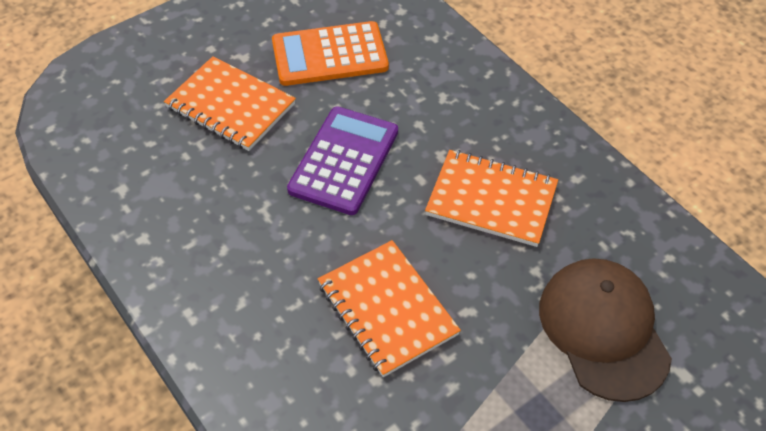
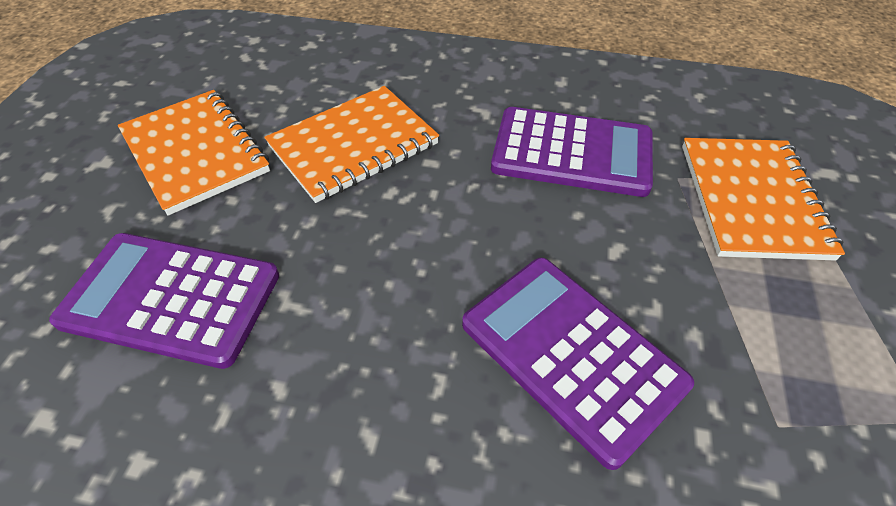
brown cap: 1 -> 0
orange calculator: 1 -> 0
purple calculator: 1 -> 3

